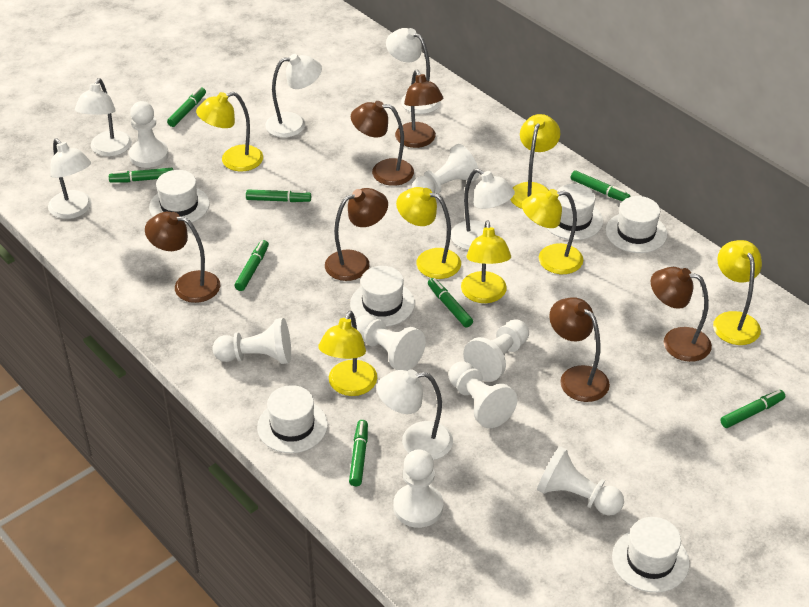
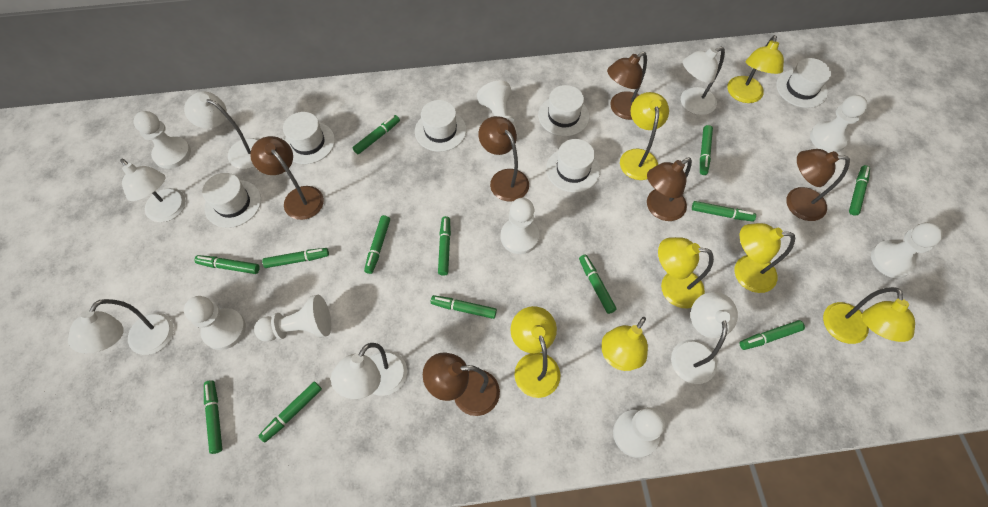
green marker: 8 -> 13

